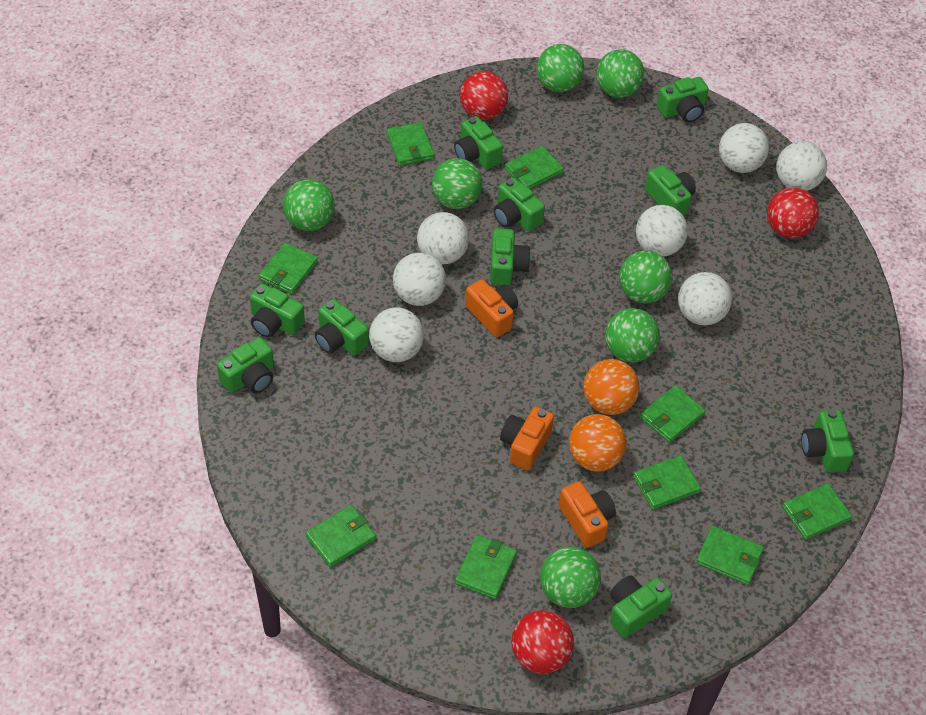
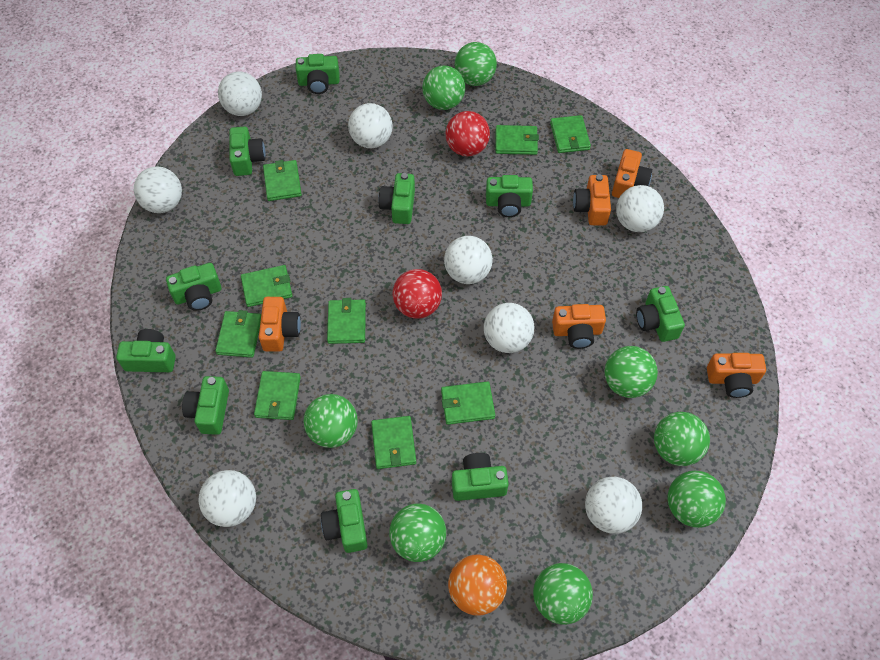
green ball: 7 -> 8
orange ball: 2 -> 1
orange camera: 3 -> 5
red ball: 3 -> 2
white ball: 7 -> 8

